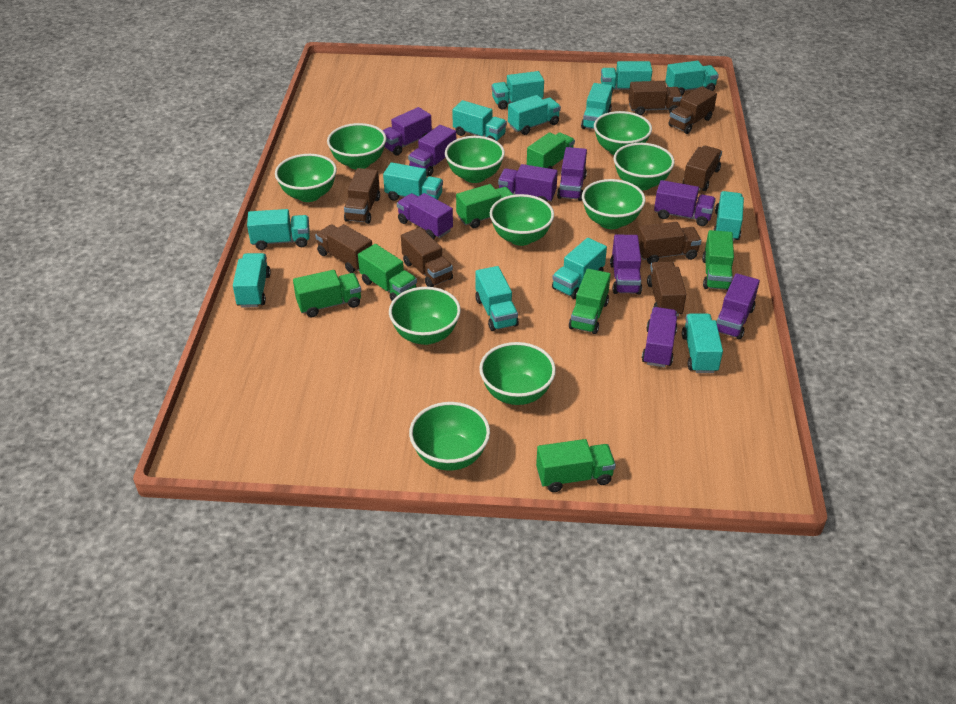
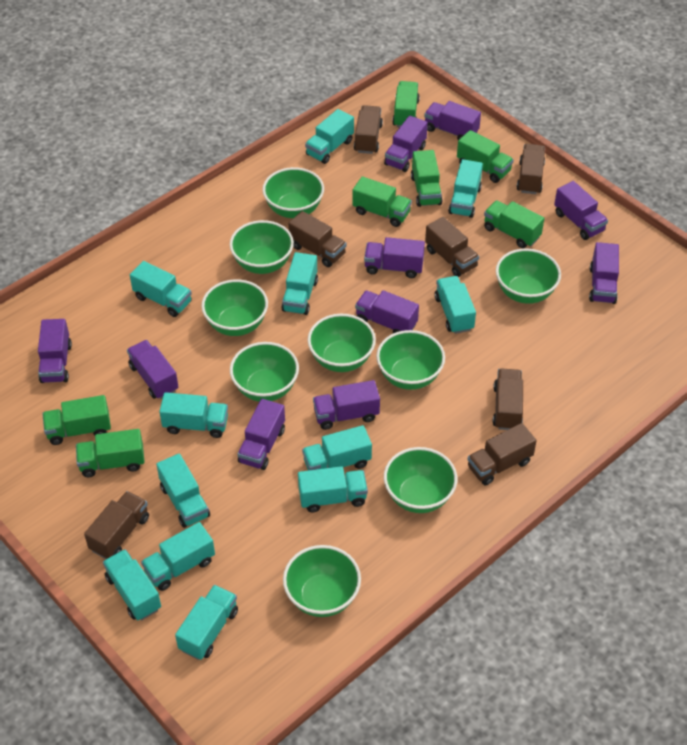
brown truck: 8 -> 7
green bowl: 10 -> 9
purple truck: 9 -> 10
turquoise truck: 13 -> 12

